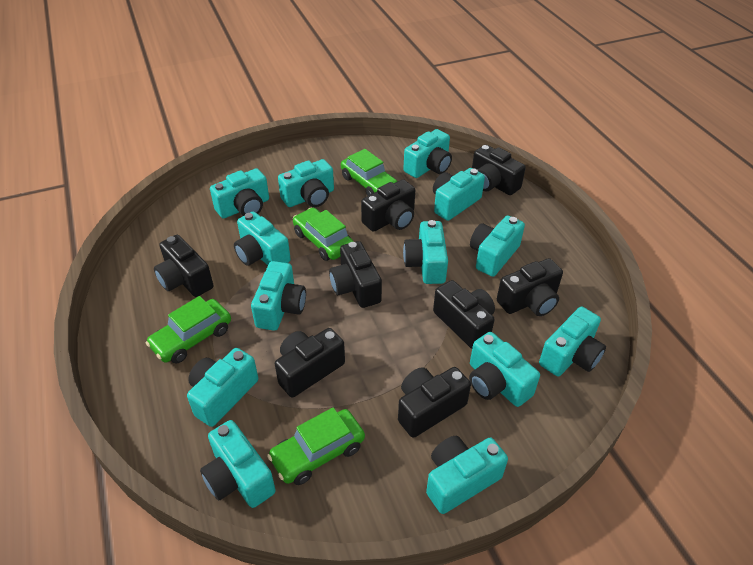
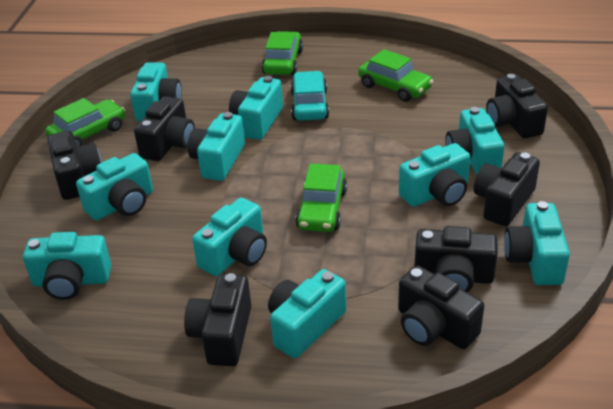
black camera: 8 -> 7
turquoise camera: 13 -> 10
turquoise car: 0 -> 1

